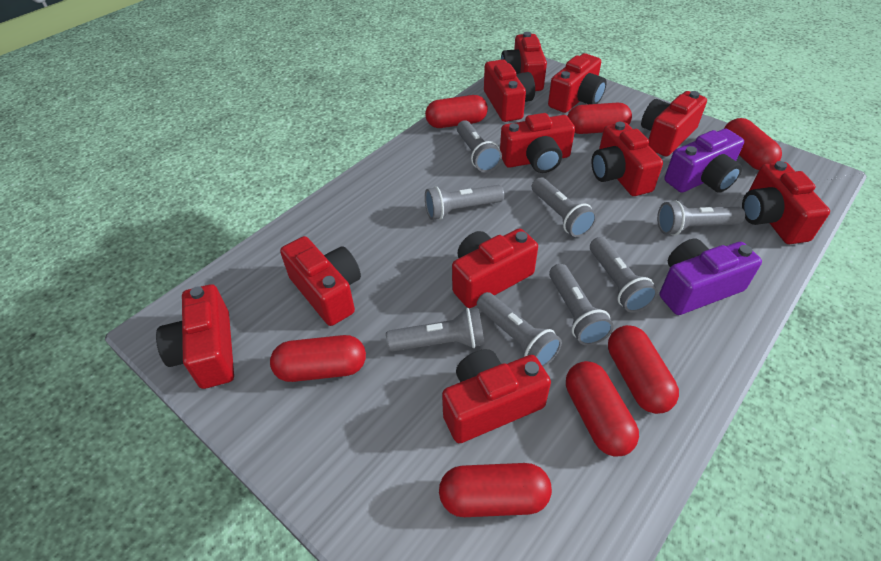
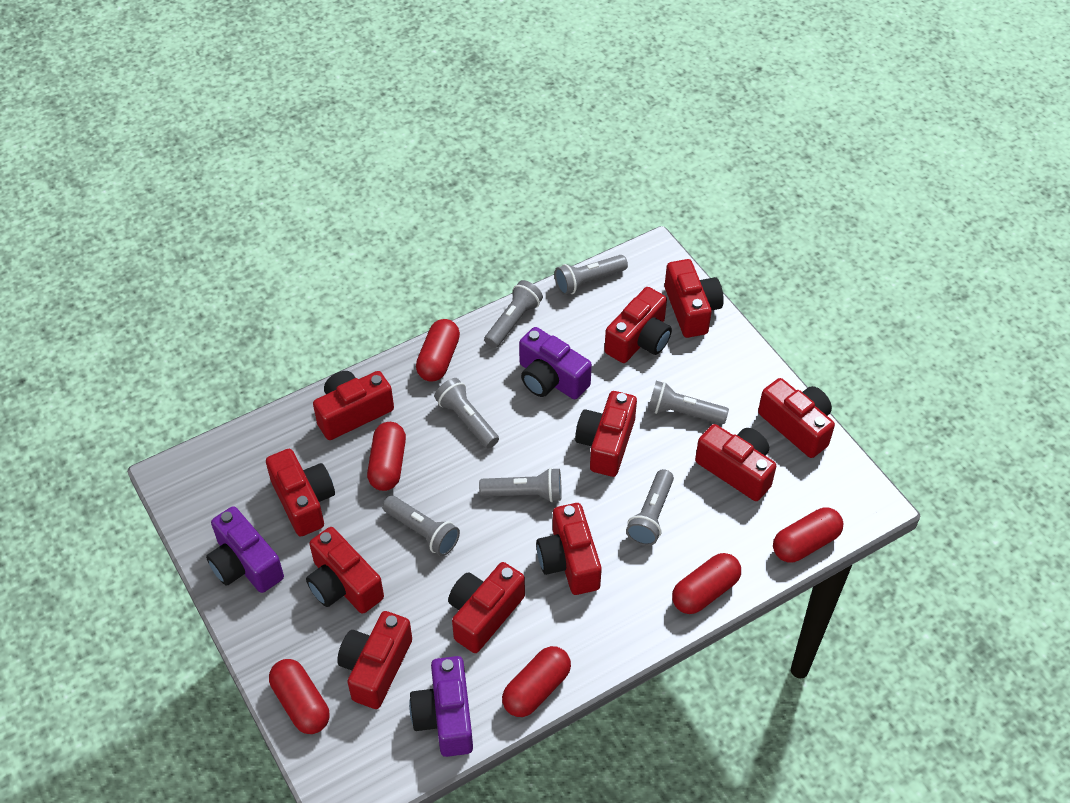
grey flashlight: 8 -> 7
purple camera: 2 -> 3
red capsule: 7 -> 6

